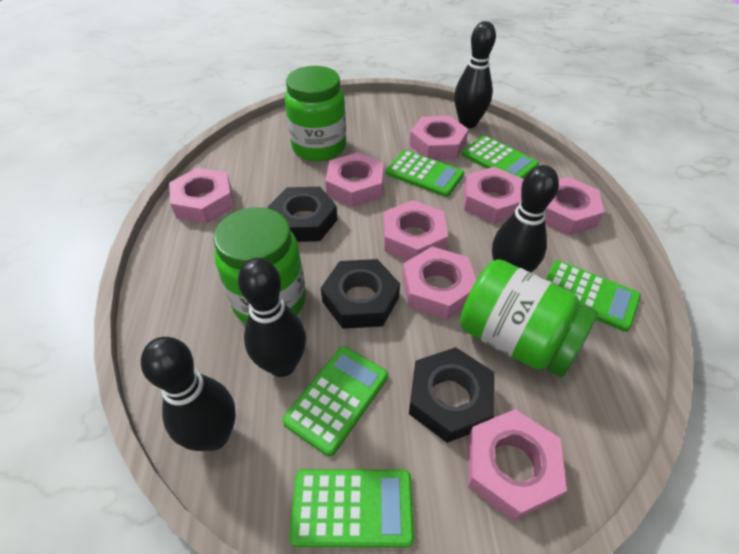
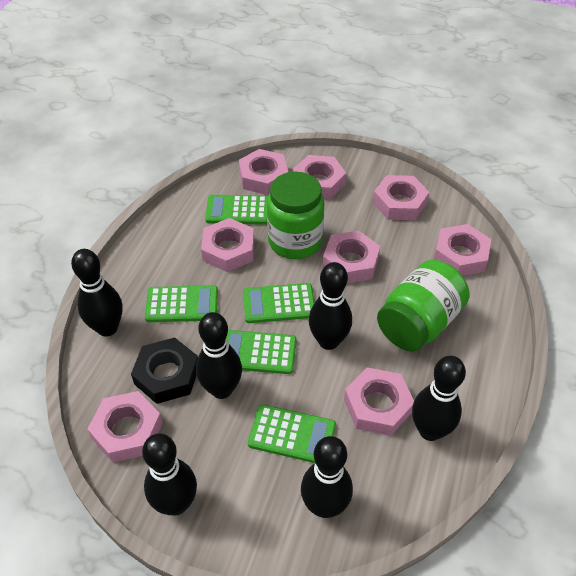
black bowling pin: 4 -> 6
black nut: 3 -> 1
green jar: 3 -> 2

